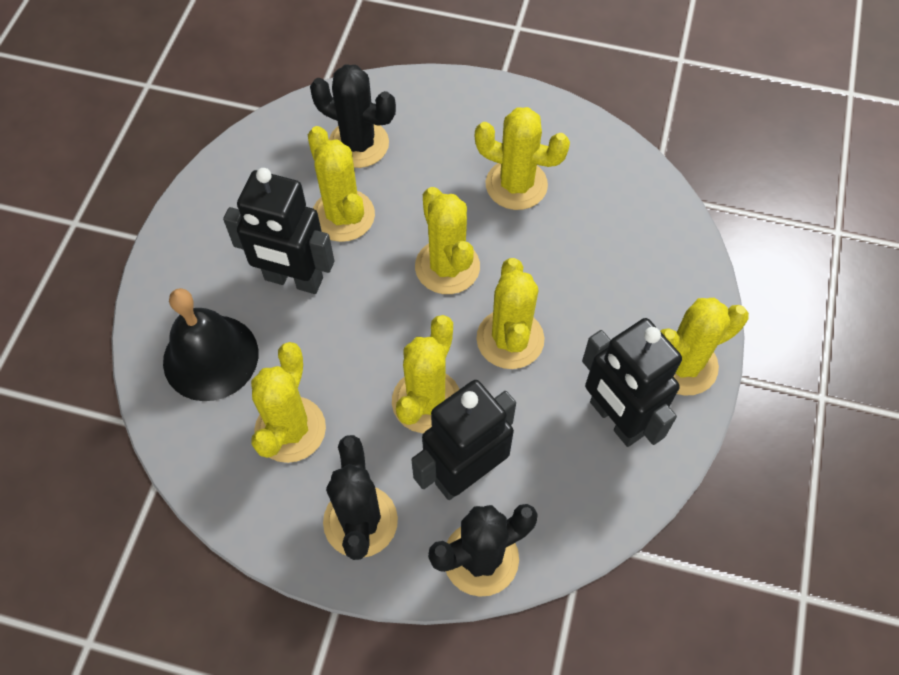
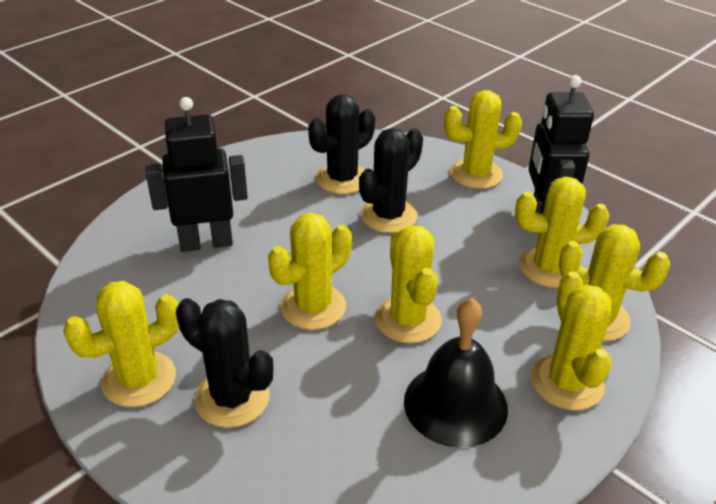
black robot: 3 -> 2

